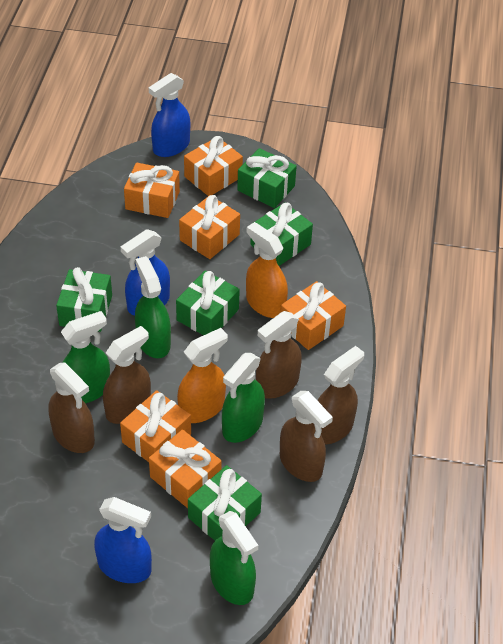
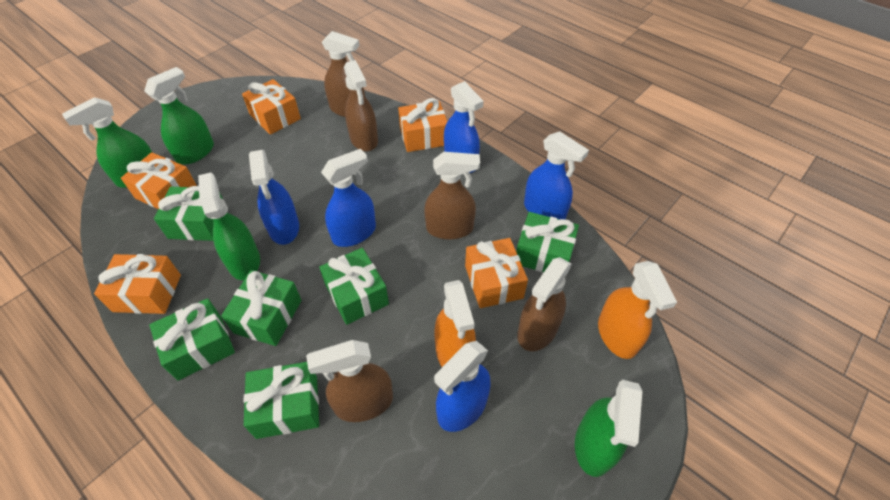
blue spray bottle: 3 -> 5
green gift: 5 -> 6
orange gift: 6 -> 5

